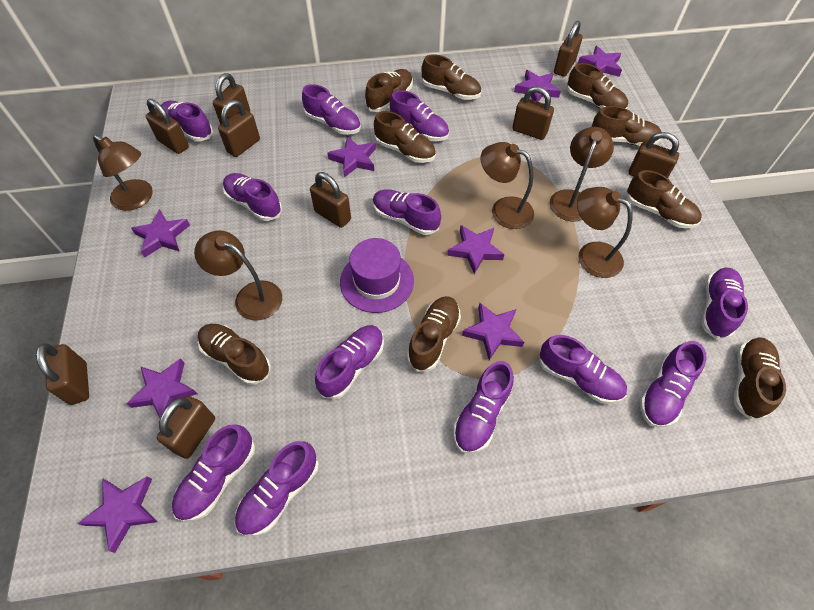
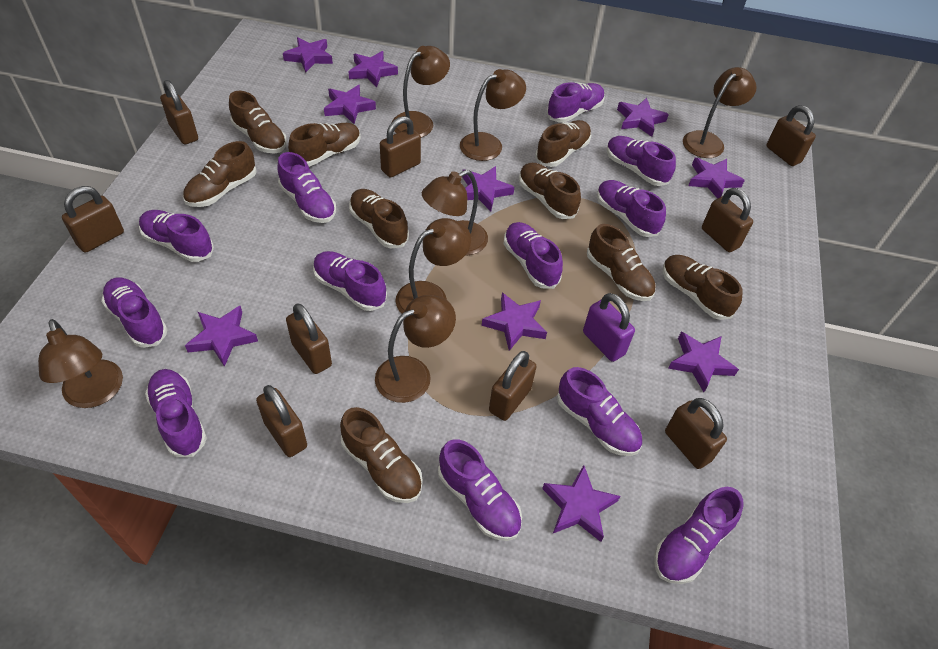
brown lamp: 5 -> 7
purple hat: 1 -> 0
purple padlock: 0 -> 1
purple star: 8 -> 10

